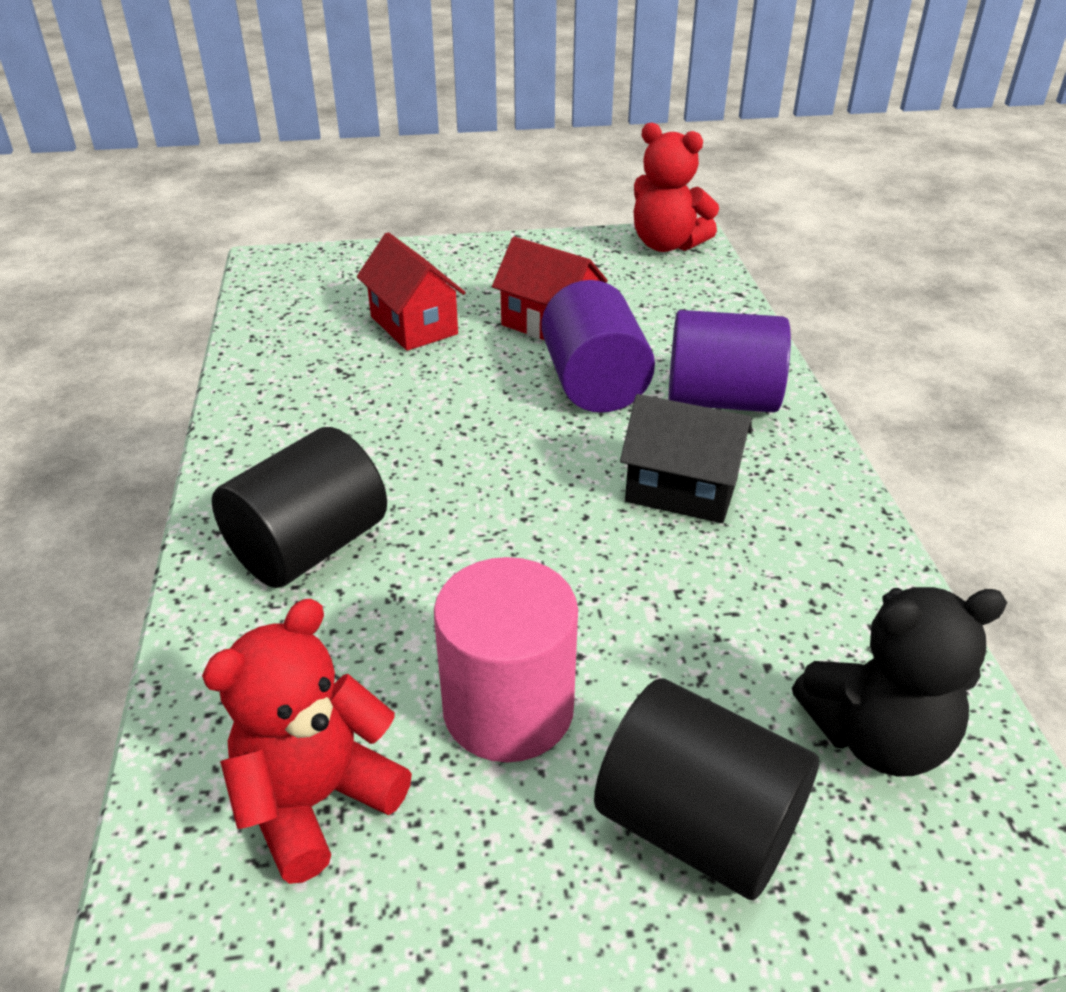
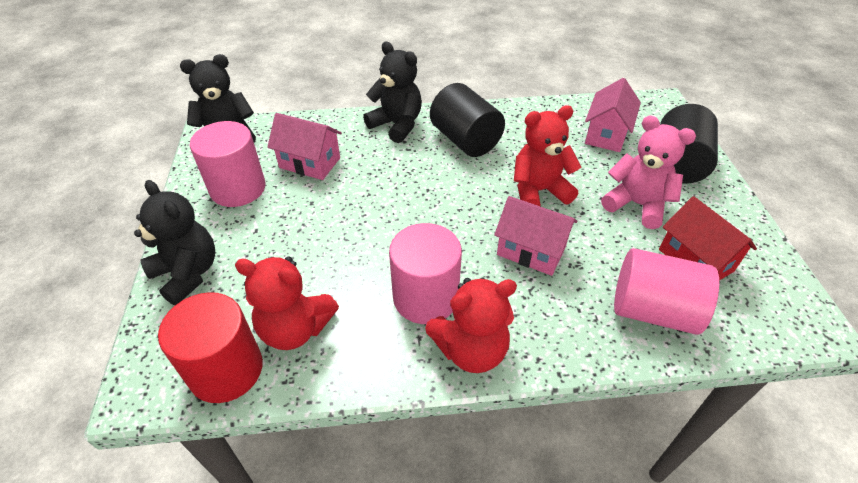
black house: 1 -> 0
black teddy bear: 1 -> 3
pink cylinder: 1 -> 3
pink house: 0 -> 3
pink teddy bear: 0 -> 1
purple cylinder: 2 -> 0
red cylinder: 0 -> 1
red house: 2 -> 1
red teddy bear: 2 -> 3

